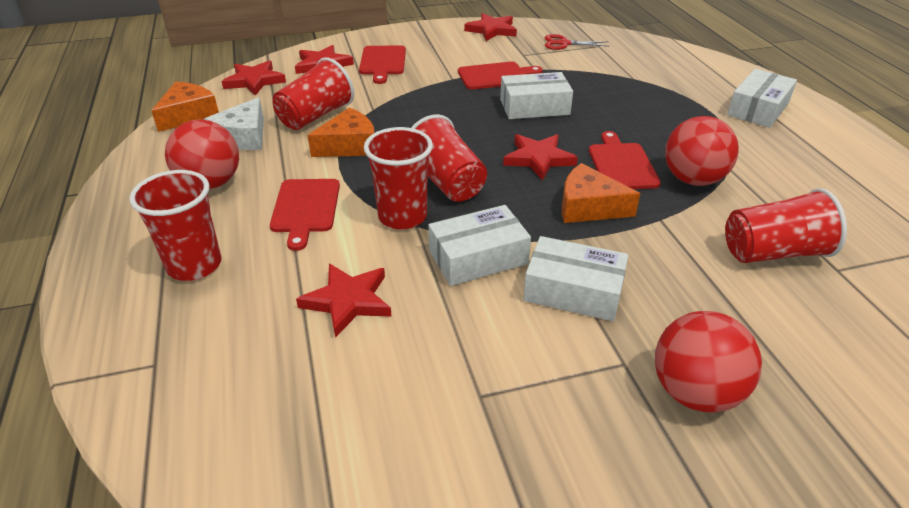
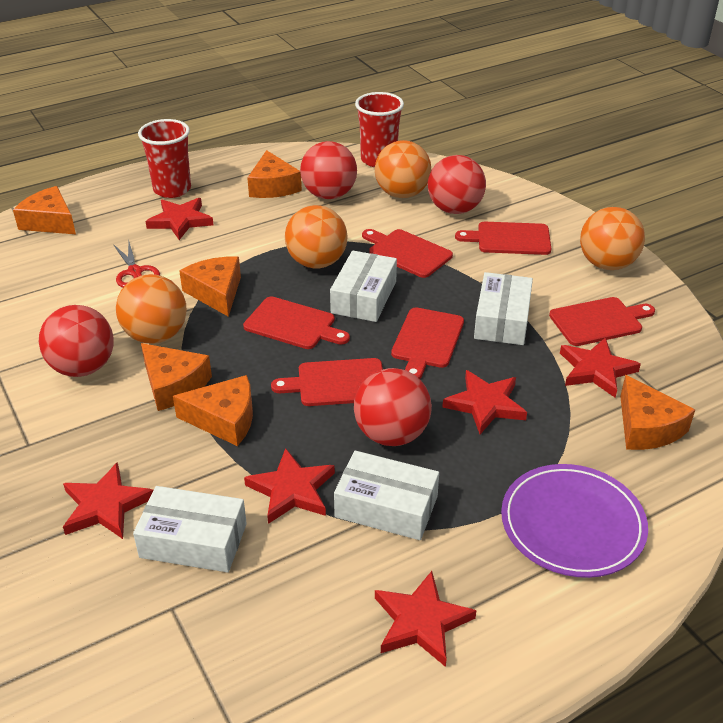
orange ball: 0 -> 4
orange cheese: 3 -> 6
purple plate: 0 -> 1
red ball: 3 -> 4
red cup: 5 -> 2
red cutting board: 4 -> 6
red star: 5 -> 6
white cheese: 1 -> 0

